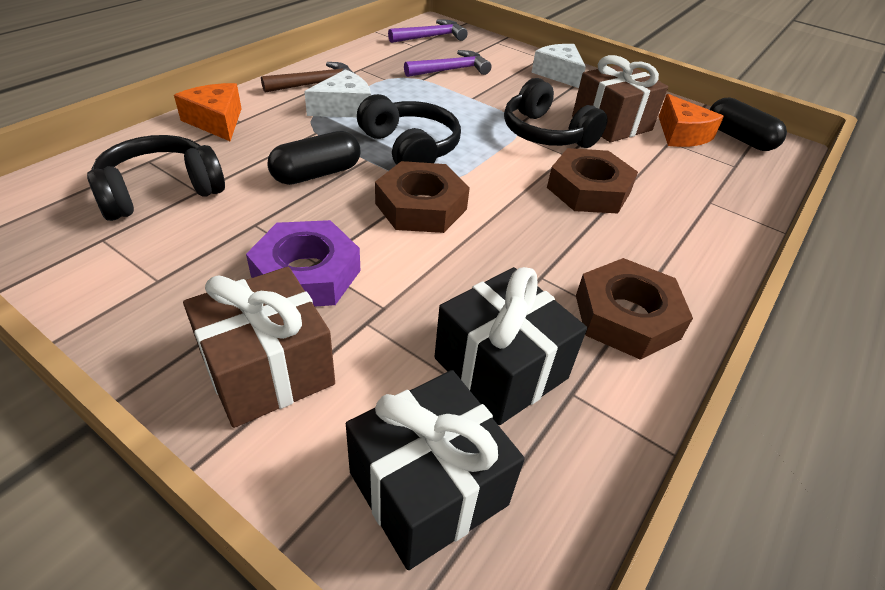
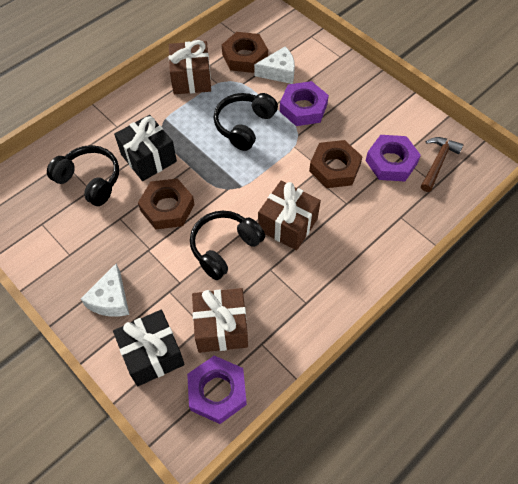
black capsule: 2 -> 0
brown gift: 2 -> 3
orange cheese: 2 -> 0
purple hammer: 2 -> 0
purple nut: 1 -> 3

